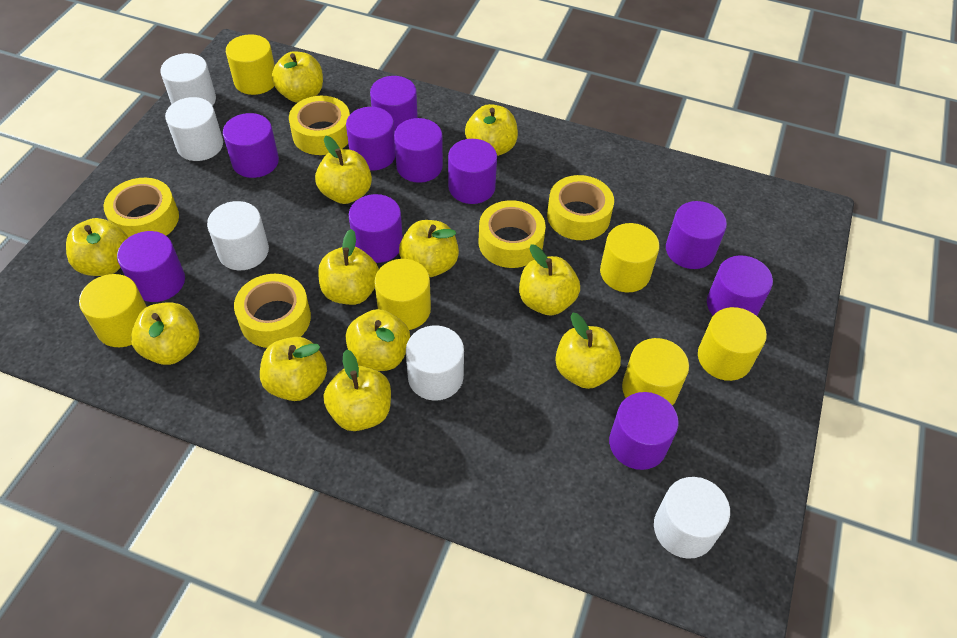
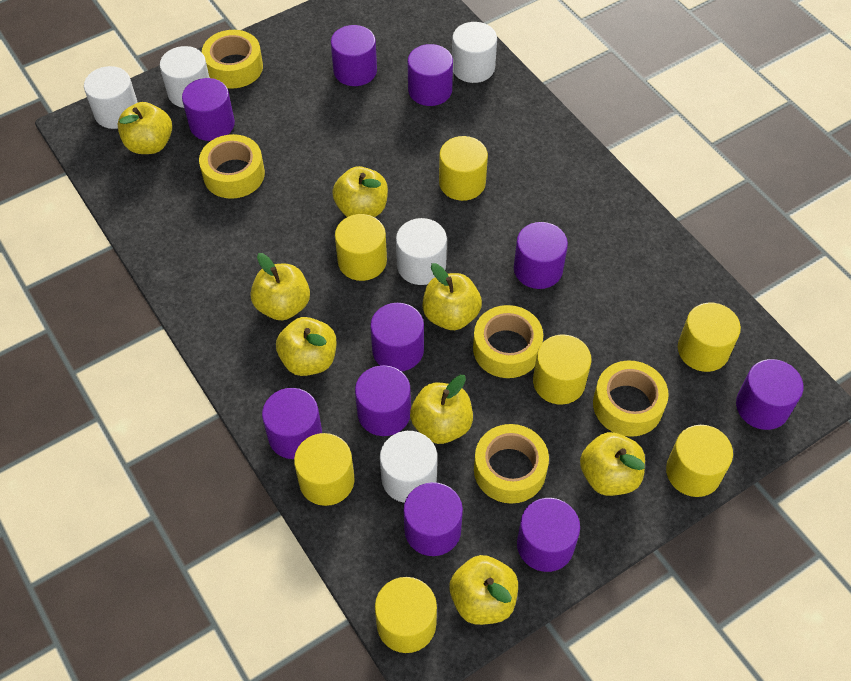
yellow apple: 12 -> 8
yellow cylinder: 6 -> 7

